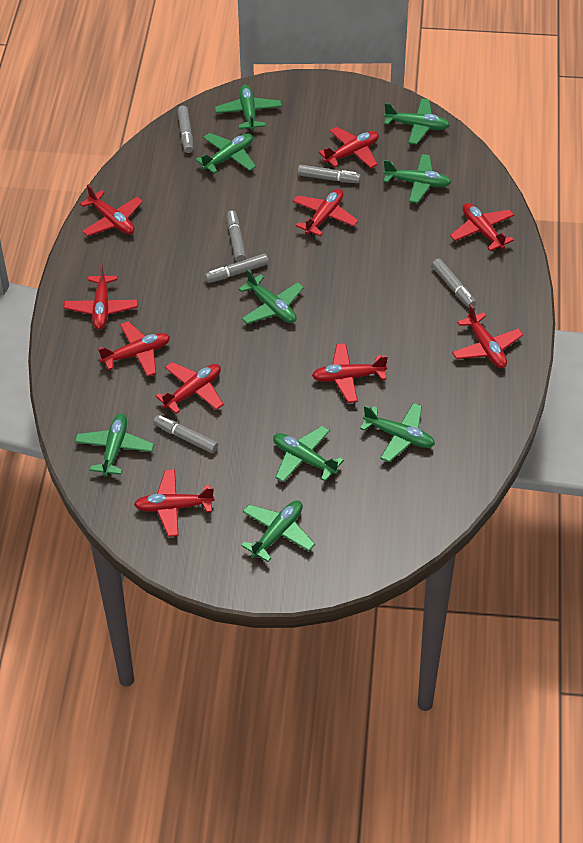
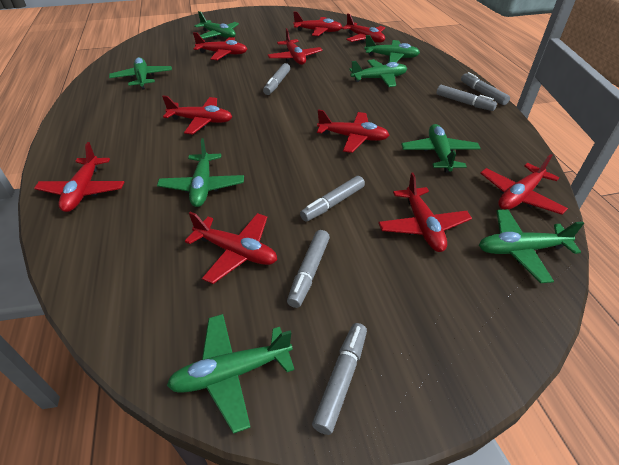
green plane: 9 -> 8

